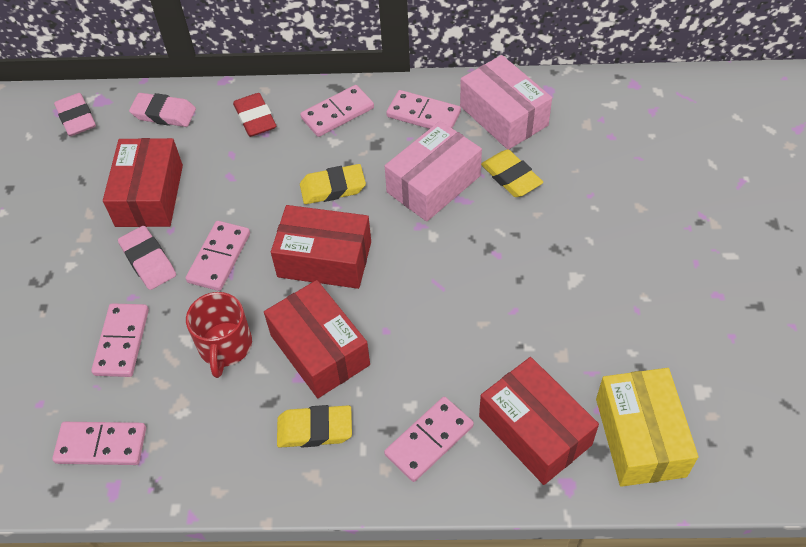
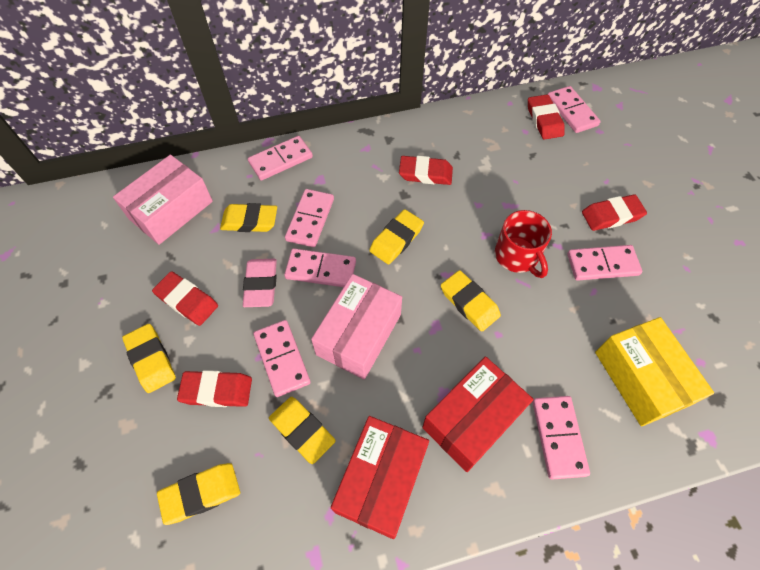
pink domino: 6 -> 7
pink eraser: 3 -> 1
red box: 4 -> 2
red eraser: 1 -> 5
yellow eraser: 3 -> 6

